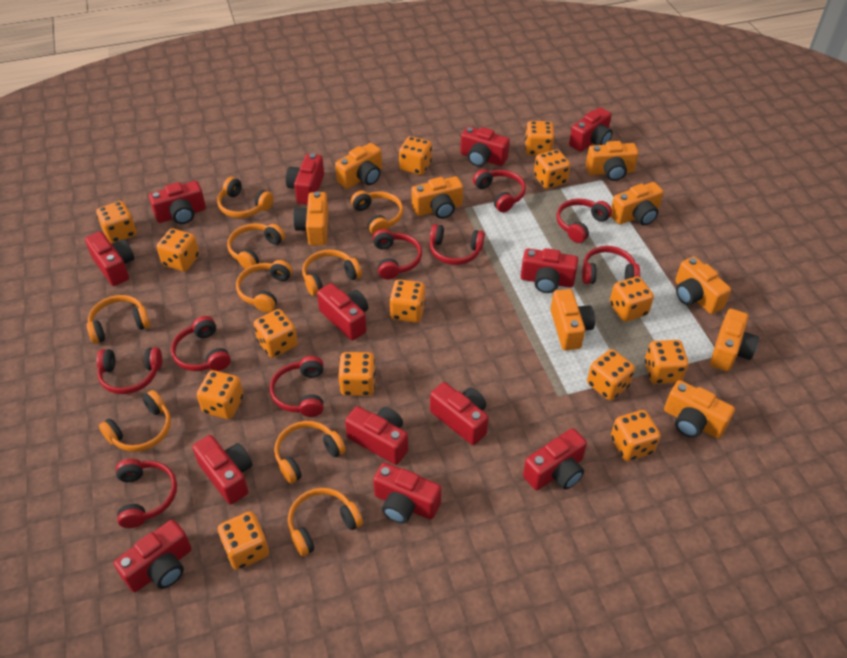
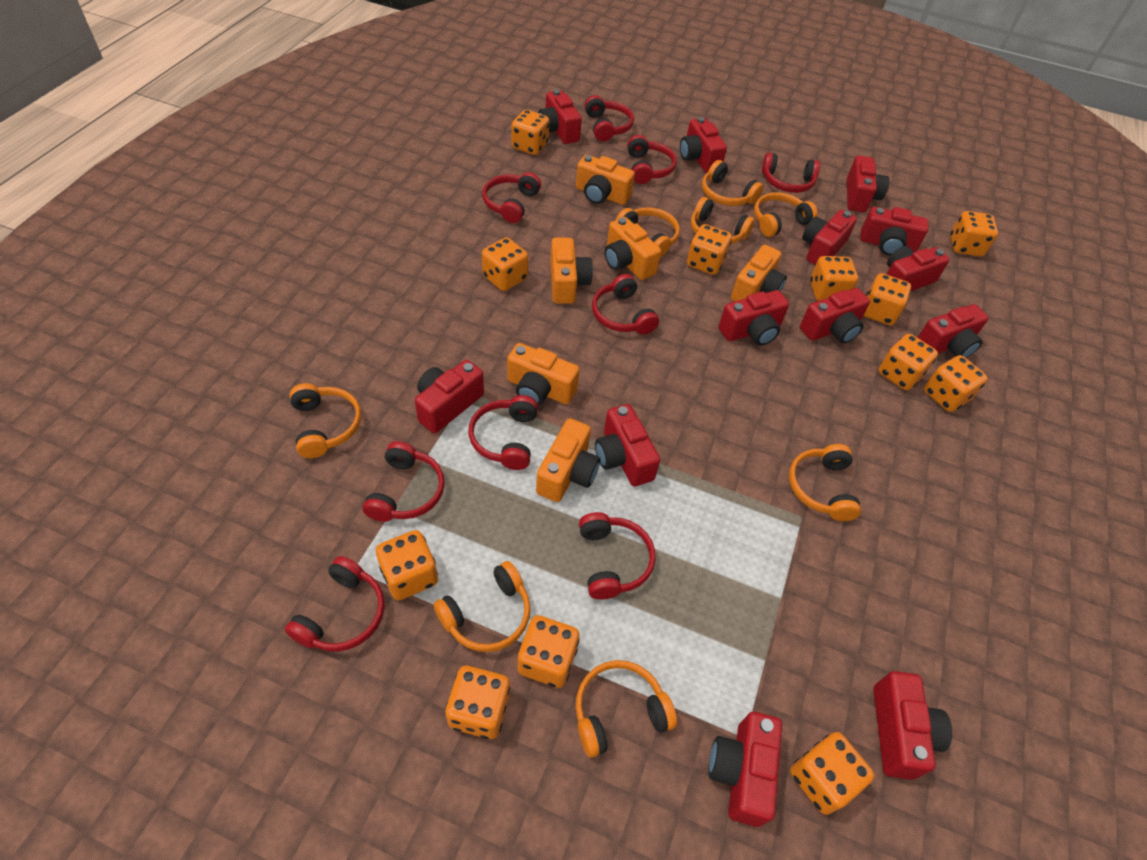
orange camera: 9 -> 6
orange dice: 14 -> 12
orange headphones: 9 -> 8

